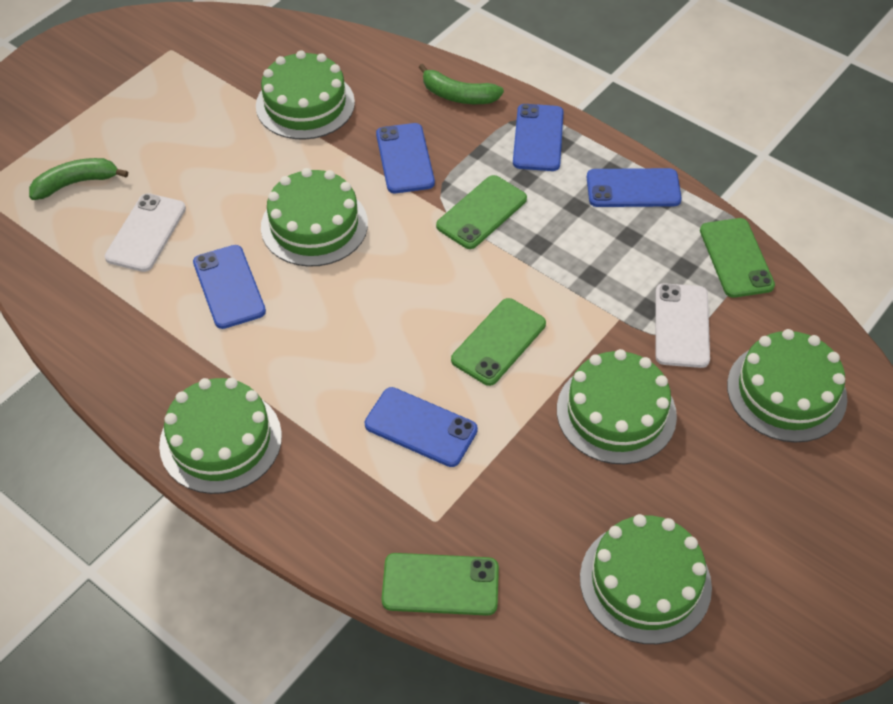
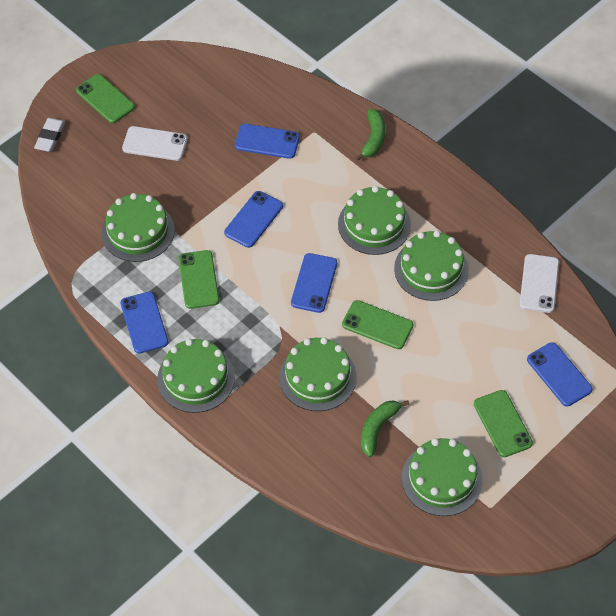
white eraser: 0 -> 1

